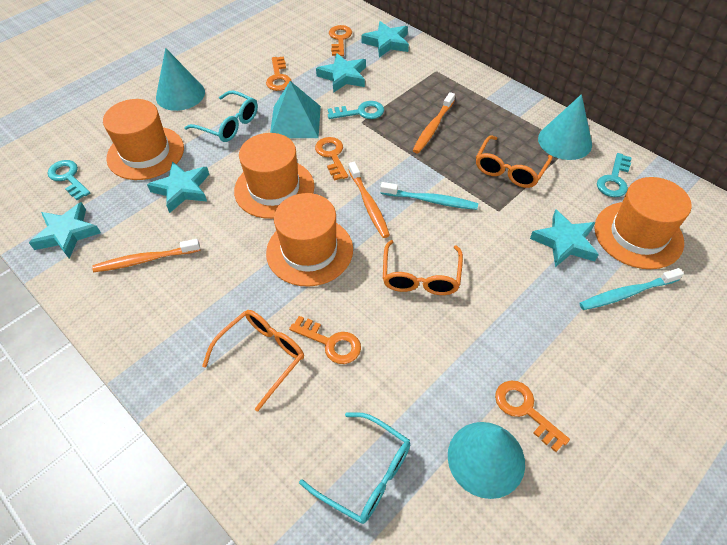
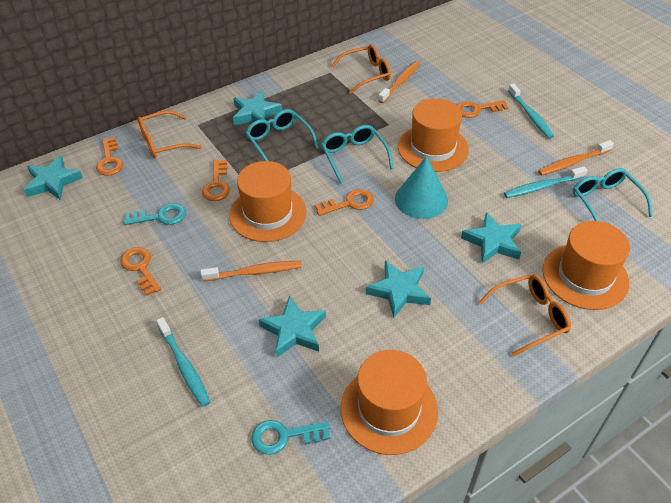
turquoise cone: 3 -> 1
turquoise glasses: 2 -> 3
turquoise key: 3 -> 2
turquoise pyramid: 1 -> 0
turquoise toothbrush: 2 -> 3

